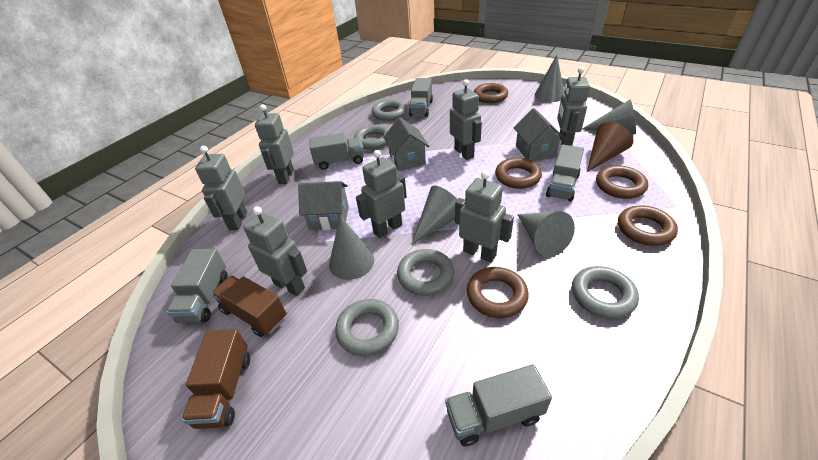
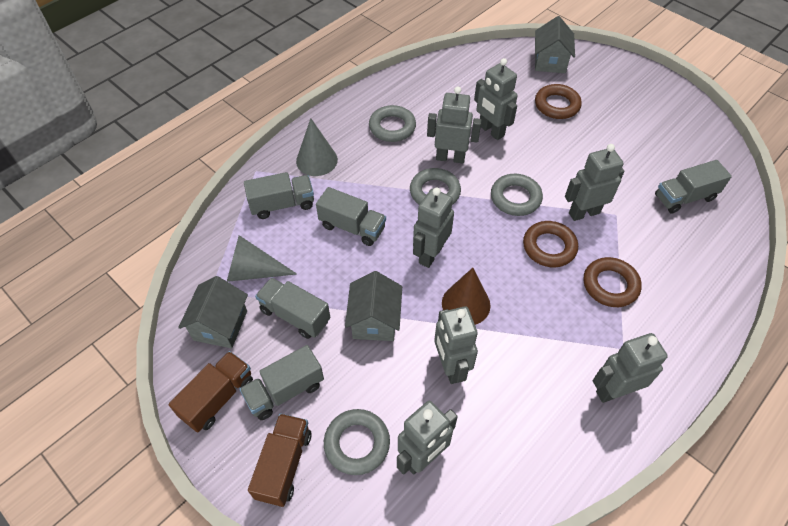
brown ring: 5 -> 3
grey cone: 5 -> 2
grey ring: 5 -> 4

